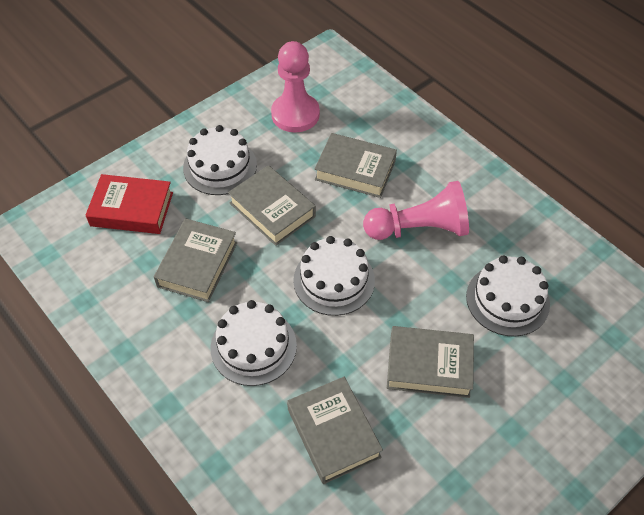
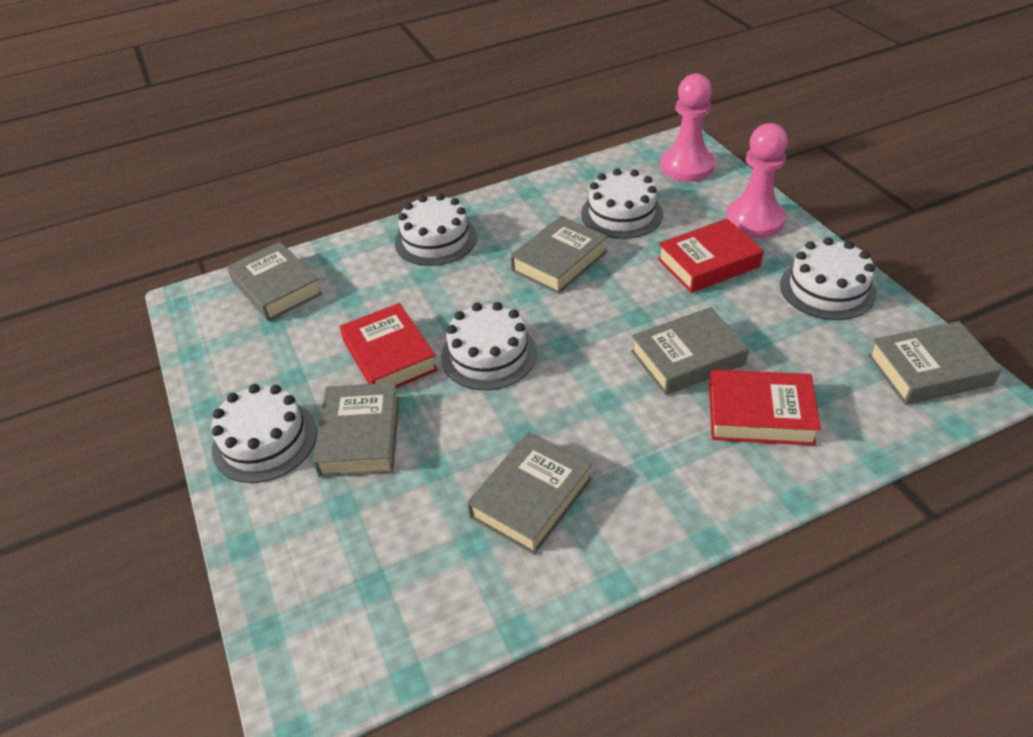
grey book: 5 -> 6
red book: 1 -> 3
white cake: 4 -> 5

